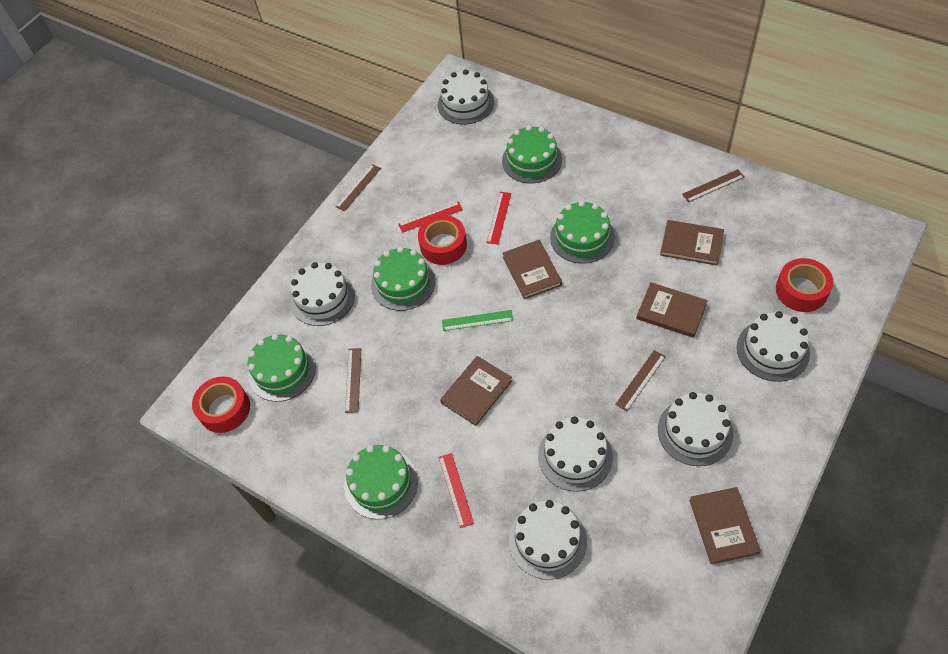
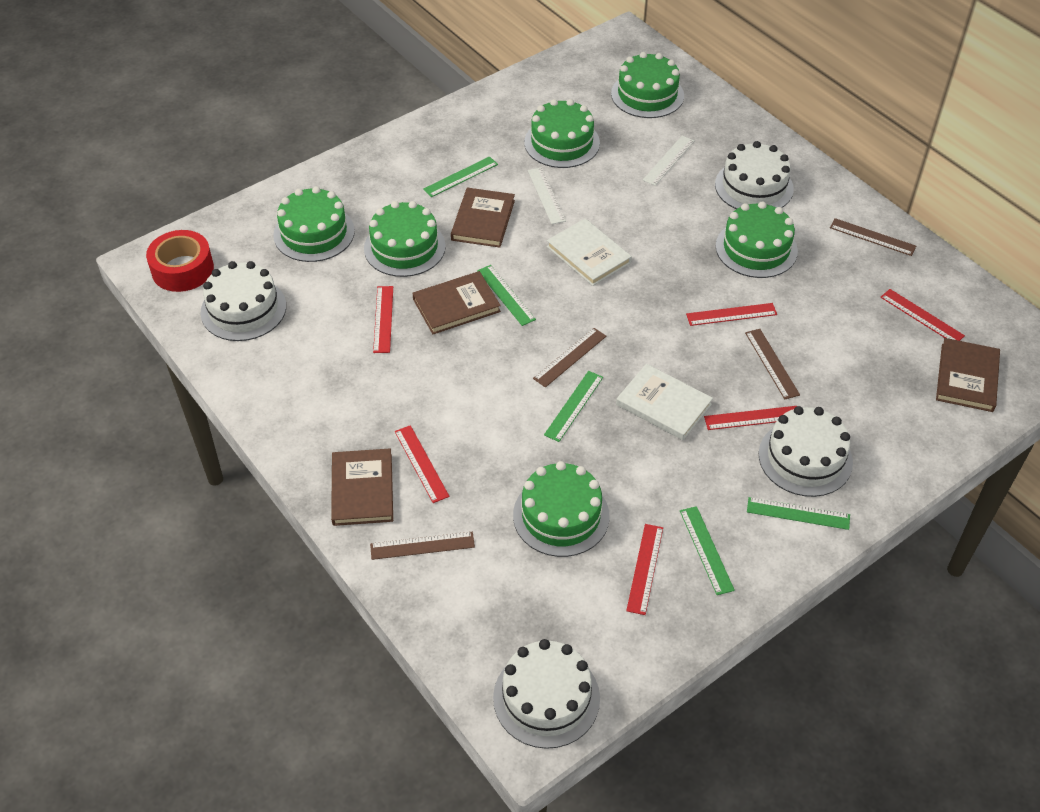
brown book: 5 -> 4
green cake: 5 -> 6
green ruler: 1 -> 5
red ruler: 3 -> 6
red tape: 3 -> 1
white book: 0 -> 2
white cake: 6 -> 4
white ruler: 0 -> 2

